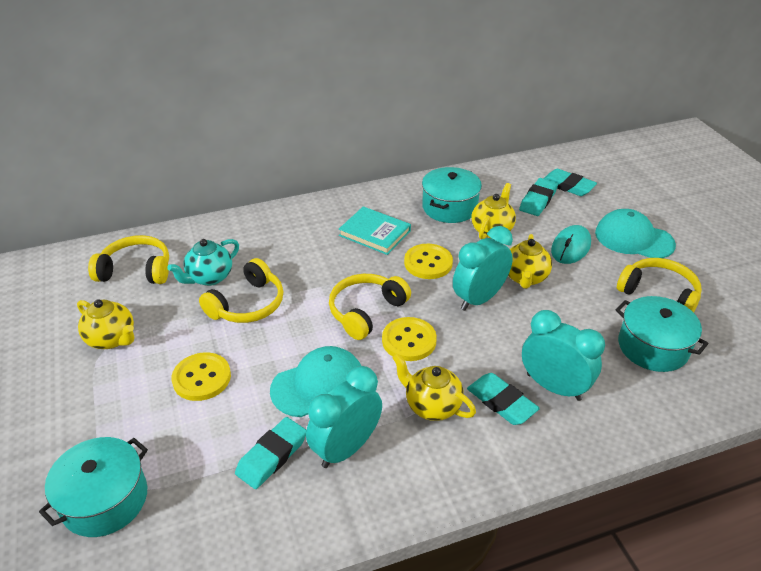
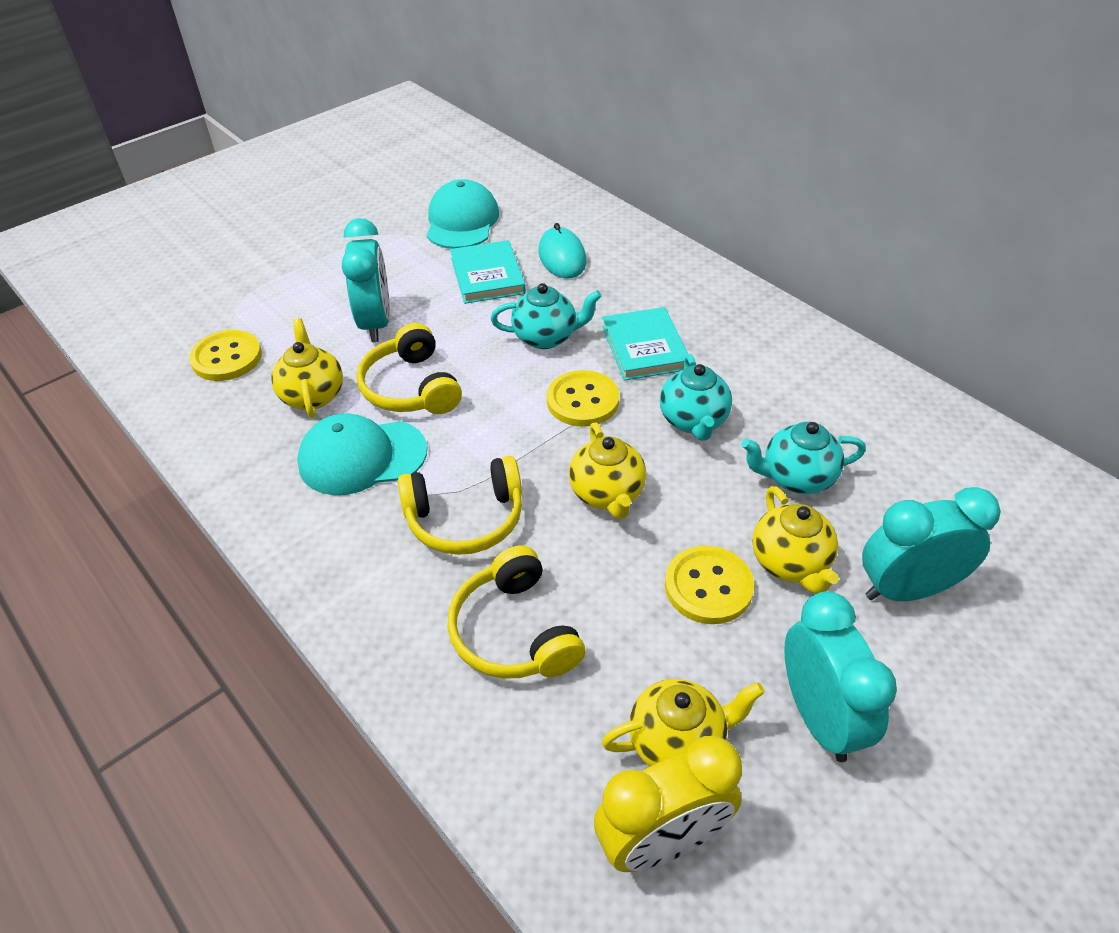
turquoise book: 1 -> 2
turquoise eraser: 4 -> 0
turquoise pot: 3 -> 0
turquoise teapot: 1 -> 3
yellow clock: 0 -> 1
yellow headphones: 4 -> 3

